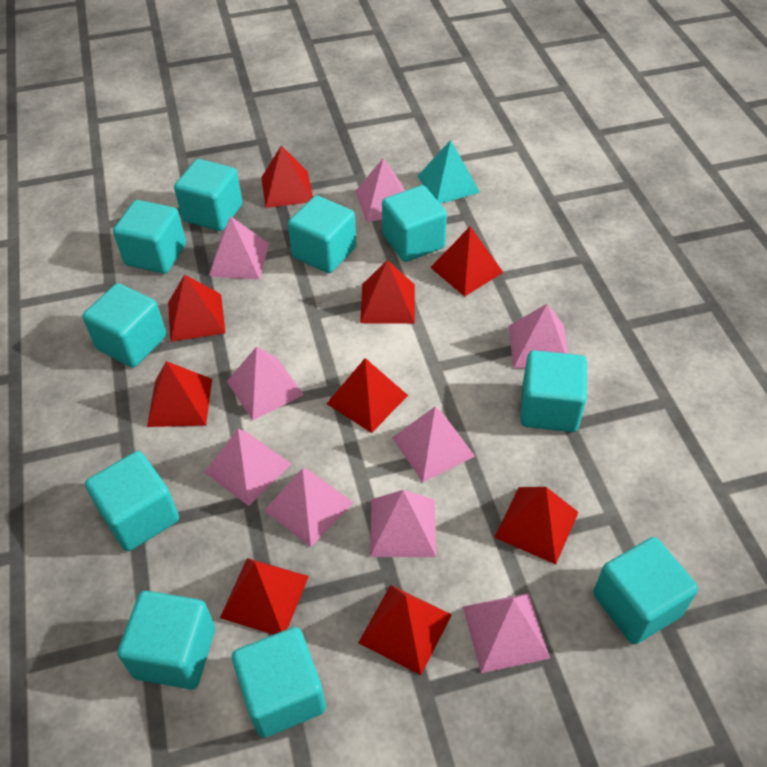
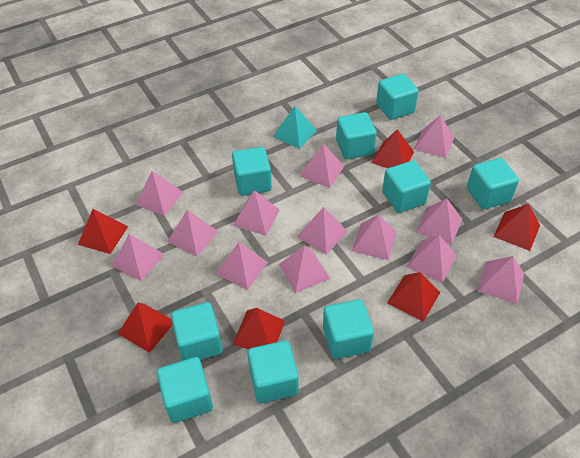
pink pyramid: 9 -> 13
red pyramid: 9 -> 6
turquoise cube: 10 -> 9

